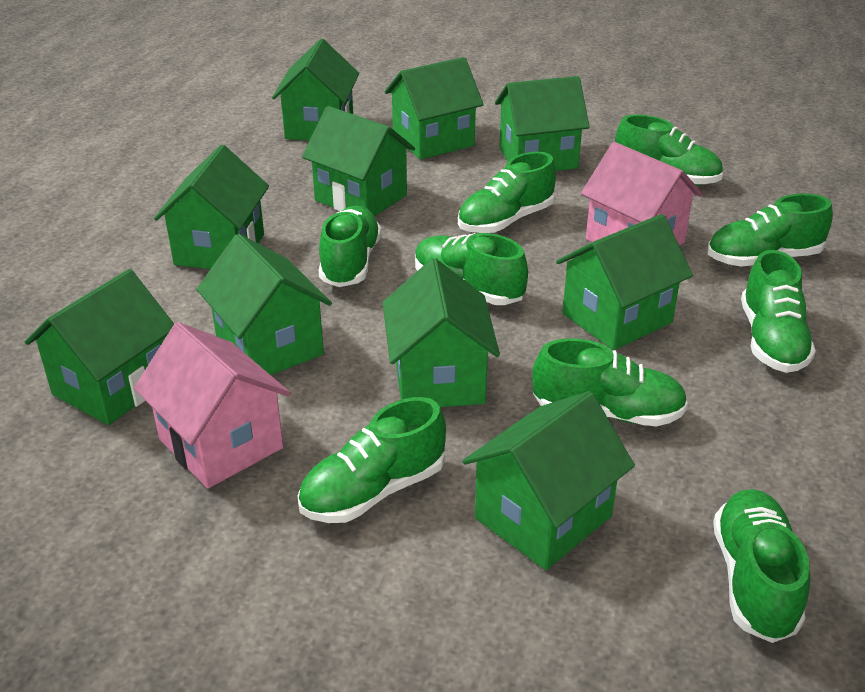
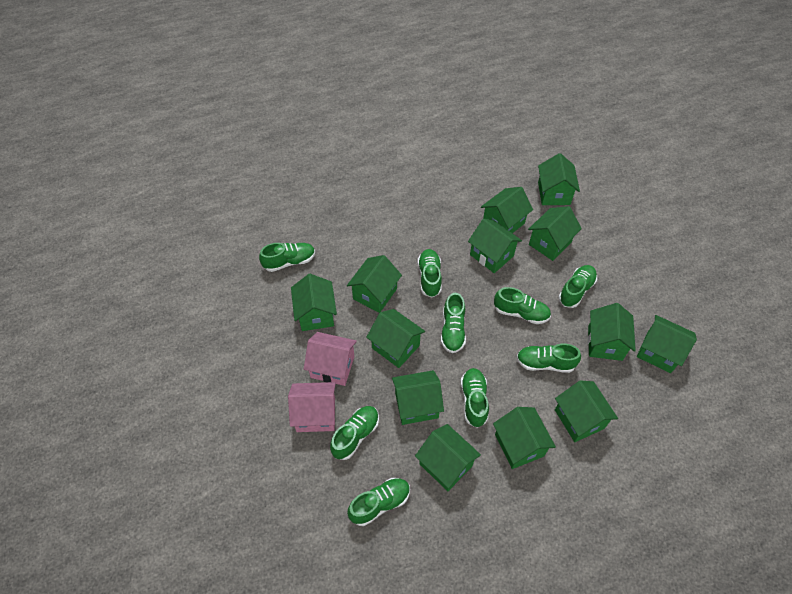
green house: 10 -> 13

